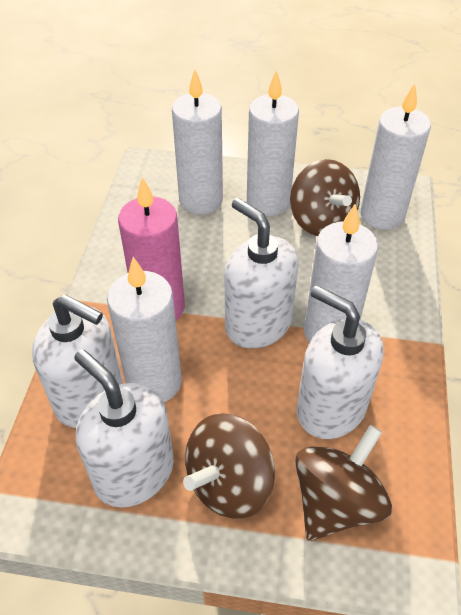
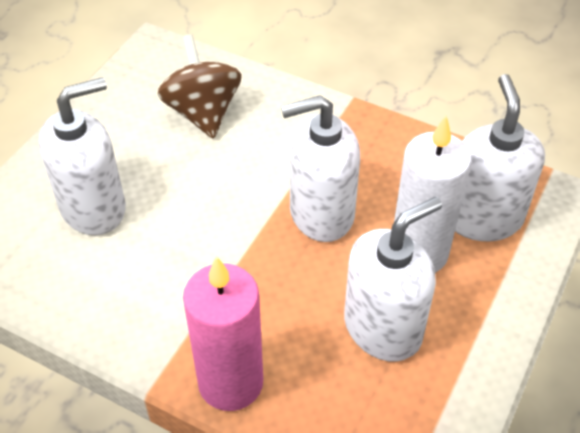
brown spinning top: 3 -> 1
white candle: 5 -> 1

